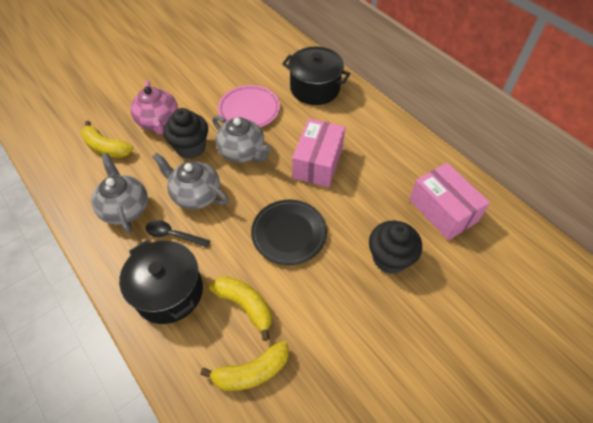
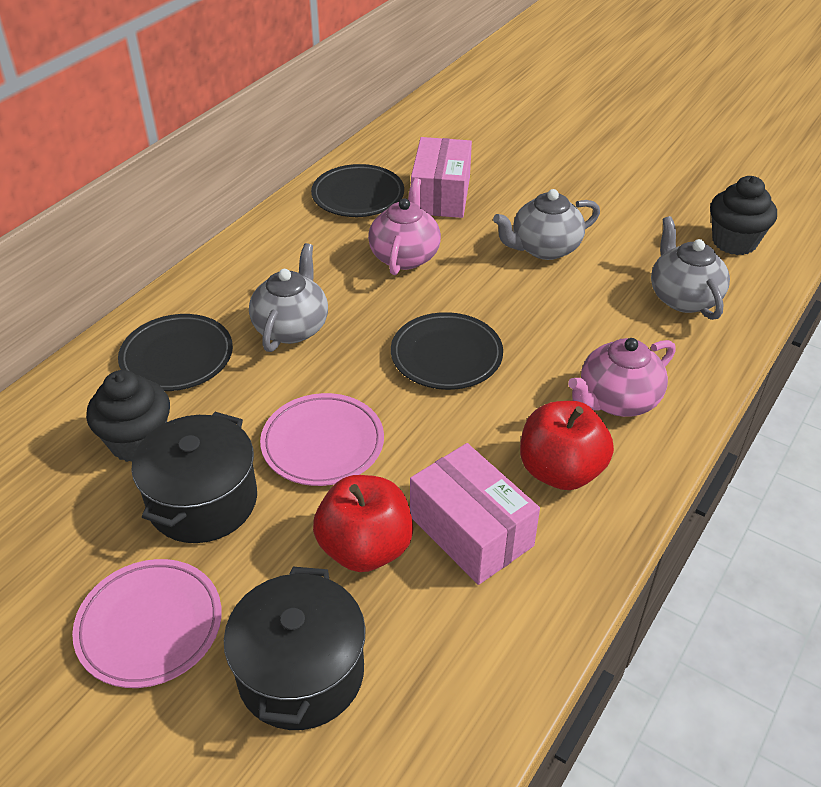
black plate: 1 -> 3
black spoon: 1 -> 0
pink plate: 1 -> 2
pink teapot: 1 -> 2
red apple: 0 -> 2
yellow banana: 3 -> 0

